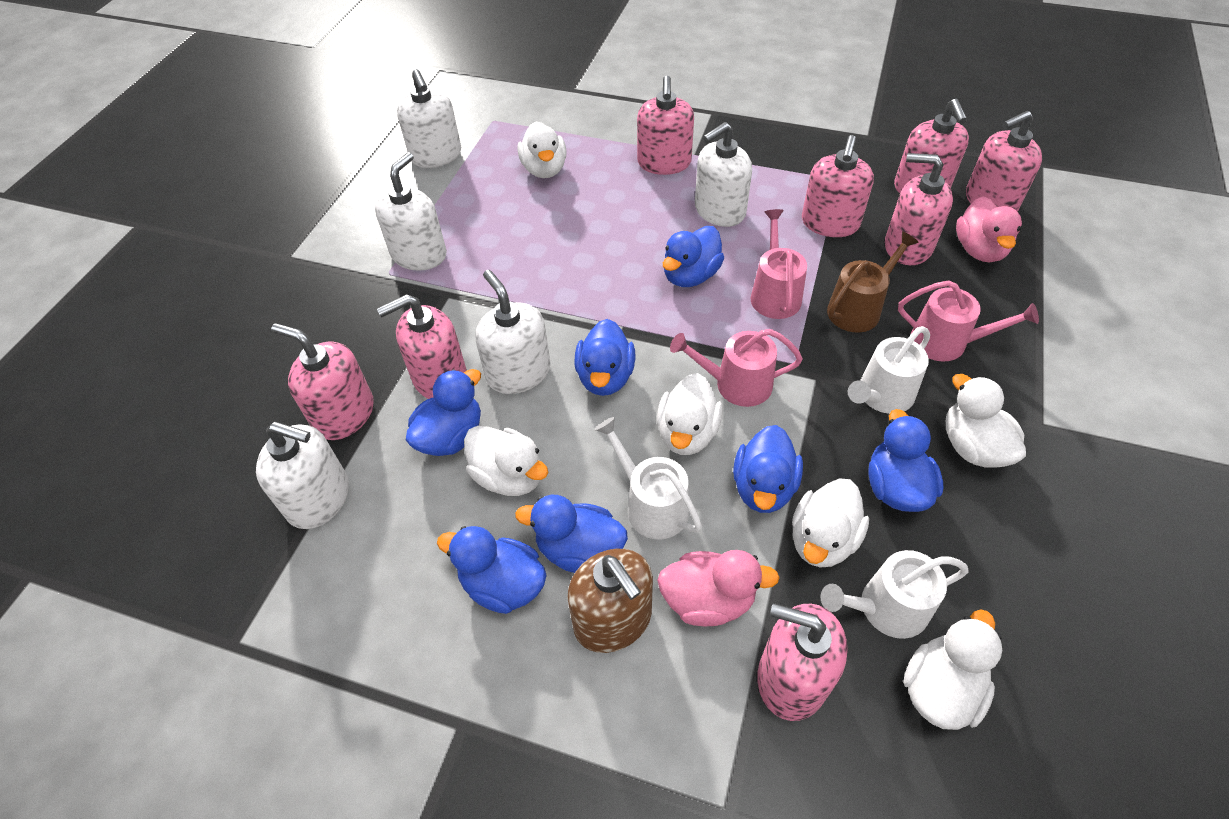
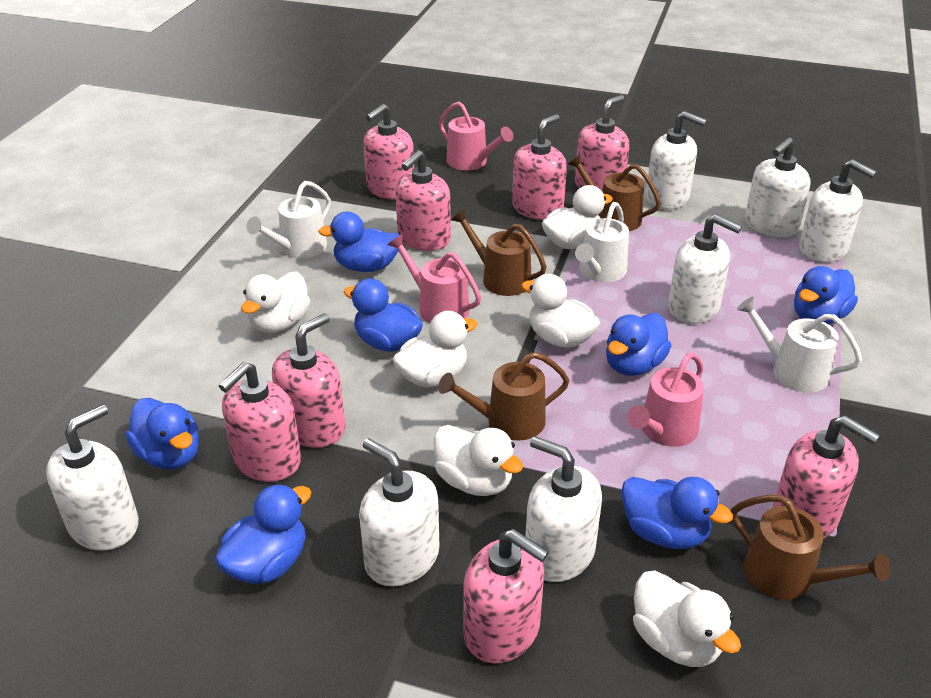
brown soap dispenser: 1 -> 0
brown watering can: 1 -> 4
pink duck: 2 -> 0
white soap dispenser: 5 -> 7

